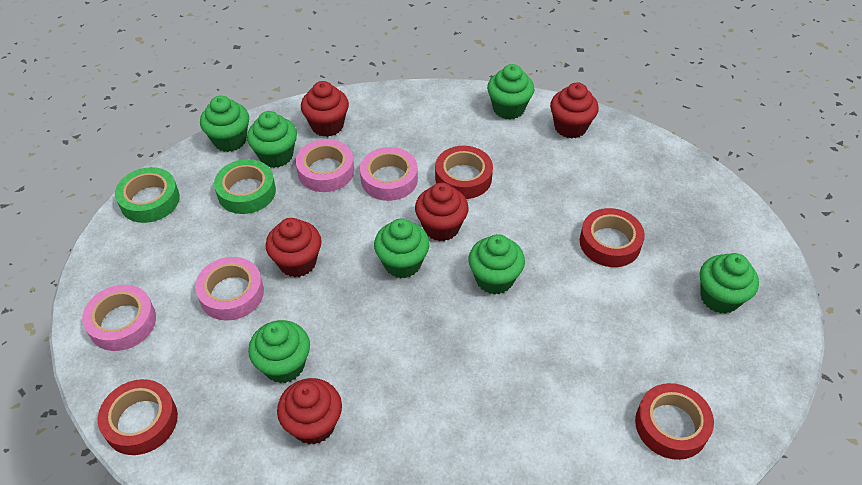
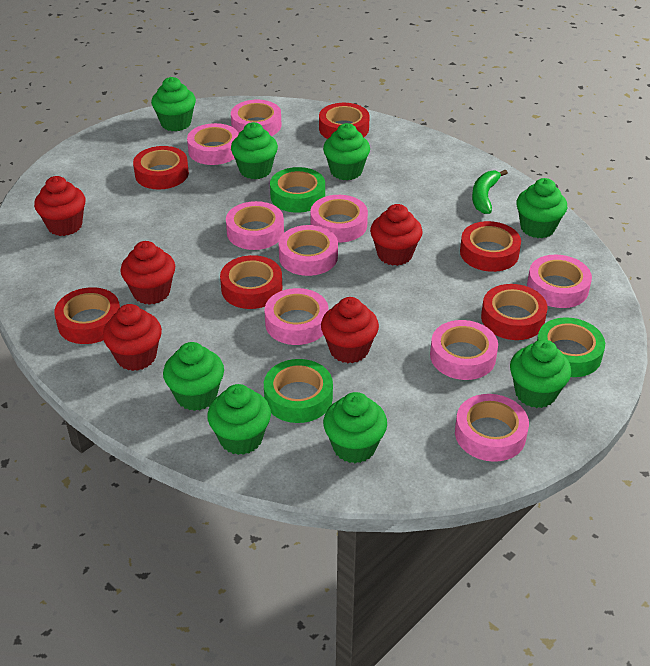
green banana: 0 -> 1
green cupcake: 7 -> 8
green tape: 2 -> 3
pink tape: 4 -> 9
red tape: 4 -> 6

